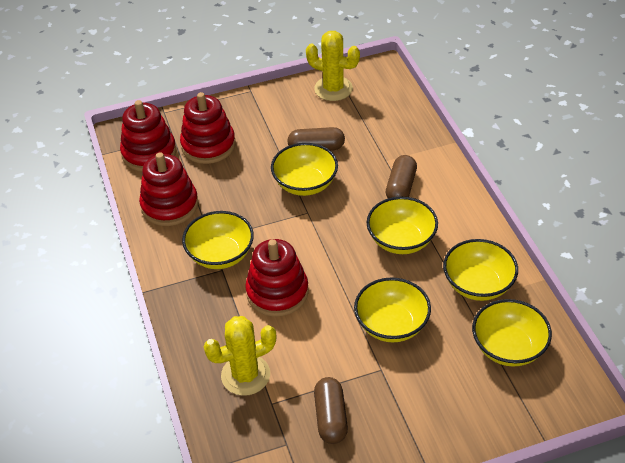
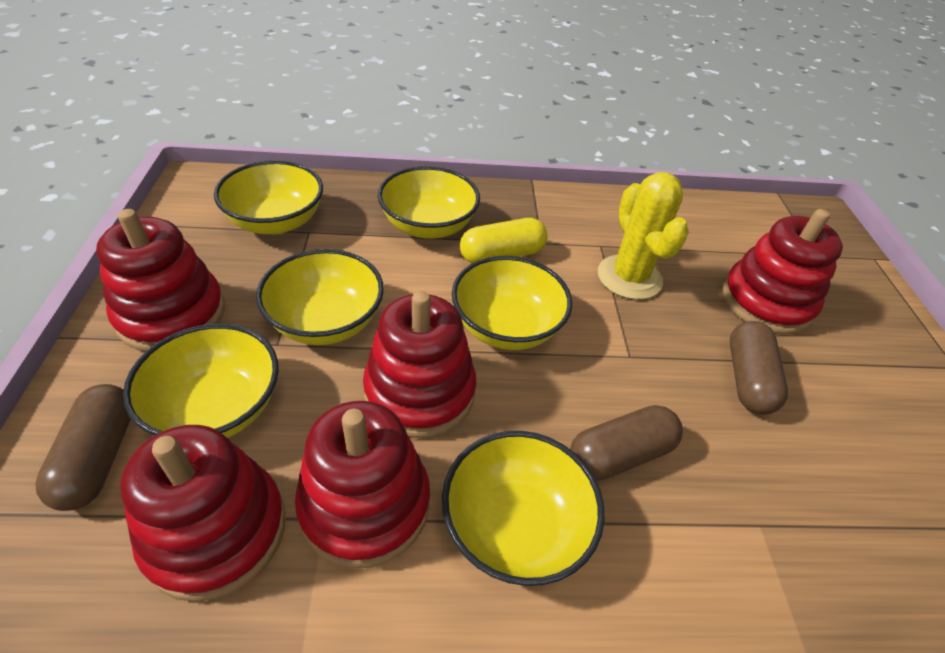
red stacking toy: 4 -> 5
yellow cactus: 2 -> 1
yellow capsule: 0 -> 1

